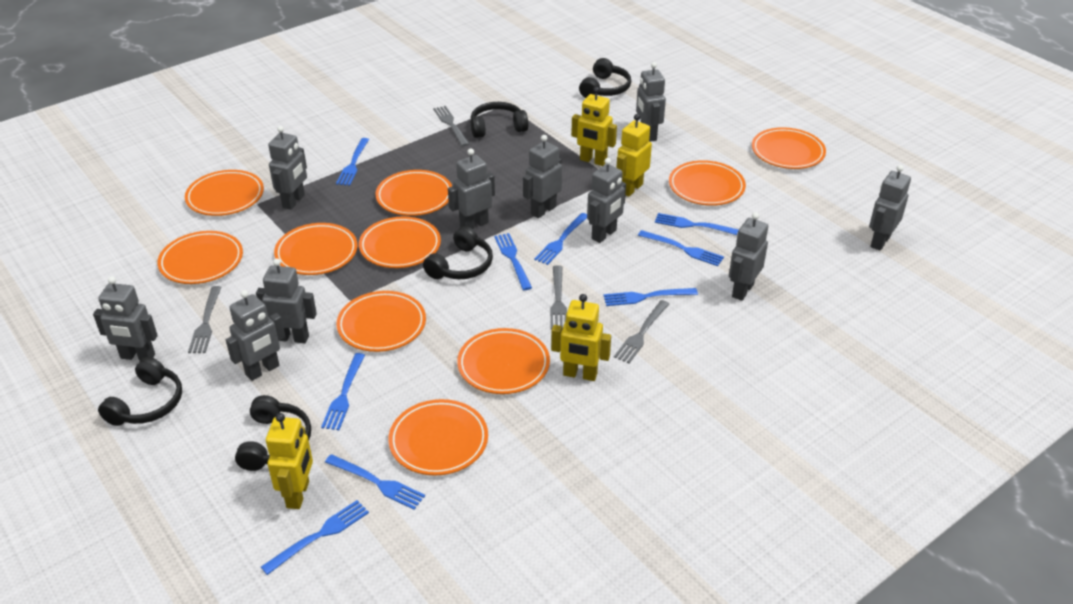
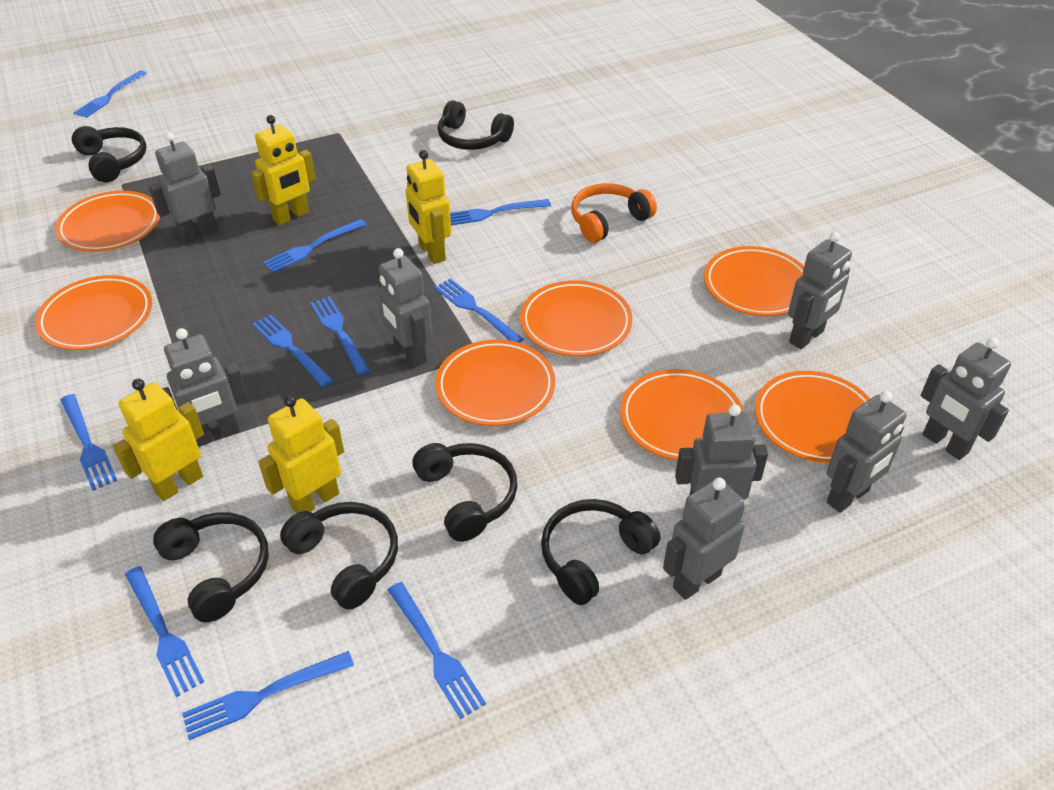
black headphones: 5 -> 6
blue fork: 9 -> 10
grey fork: 4 -> 0
grey robot: 10 -> 8
orange headphones: 0 -> 1
orange plate: 10 -> 7

